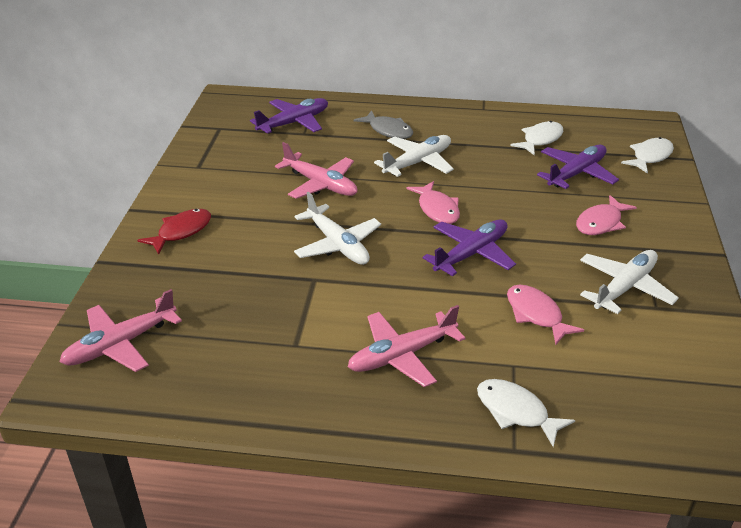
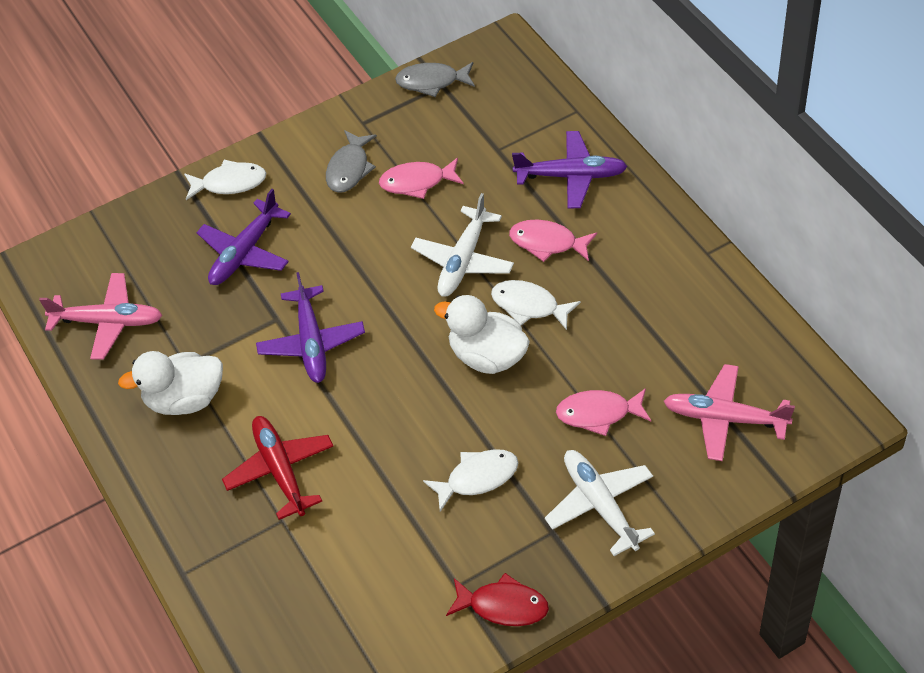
grey fish: 1 -> 2
pink plane: 3 -> 2
red plane: 0 -> 1
white duck: 0 -> 2
white plane: 3 -> 2

